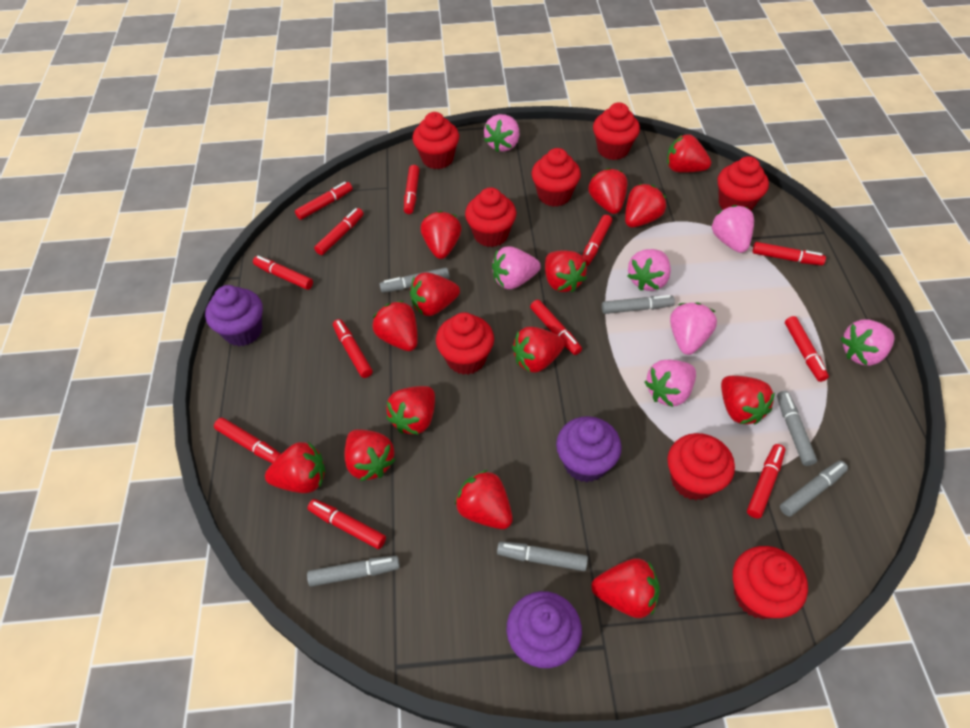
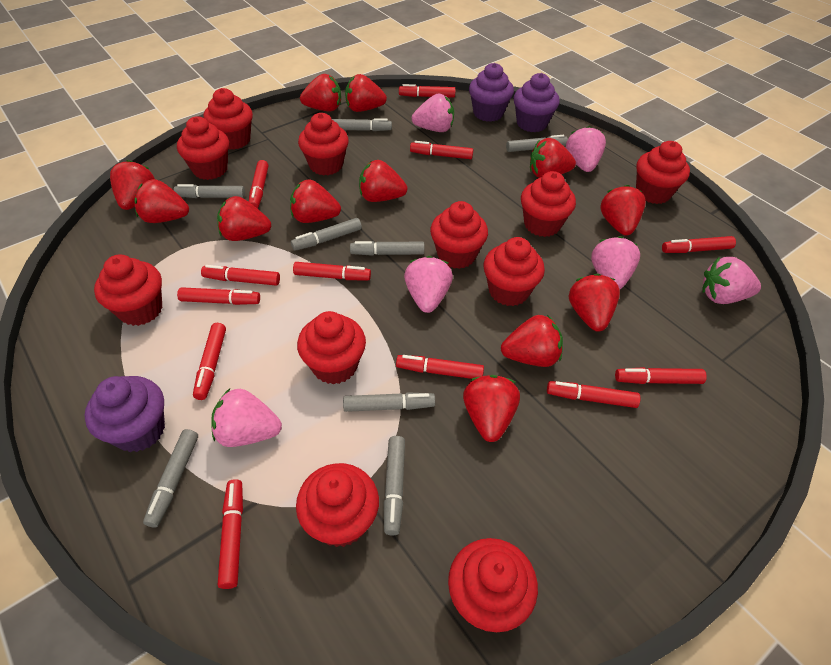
grey marker: 6 -> 8
pink strawberry: 7 -> 6
red cupcake: 8 -> 11
red strawberry: 14 -> 12

